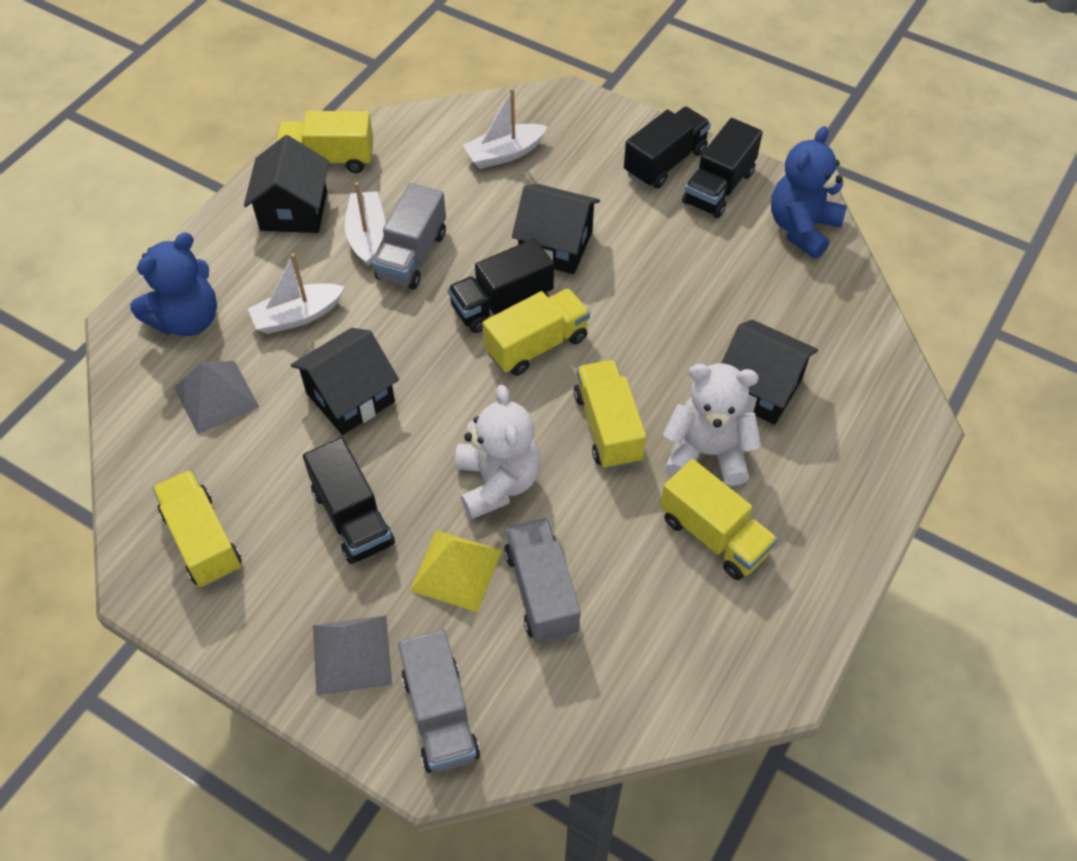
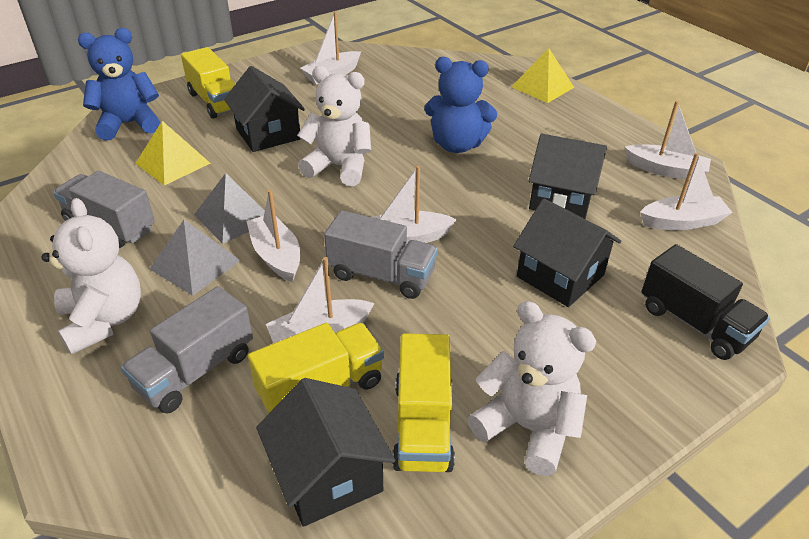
black truck: 4 -> 1
white boat: 3 -> 6
white teddy bear: 2 -> 3
yellow pyramid: 1 -> 2
yellow truck: 5 -> 3

